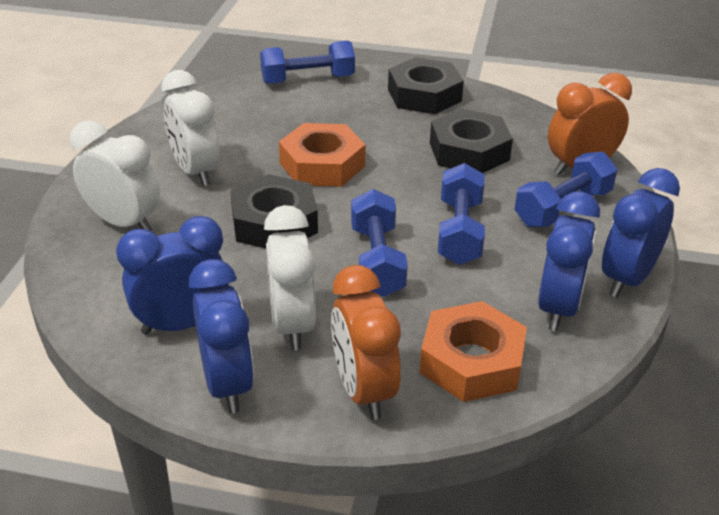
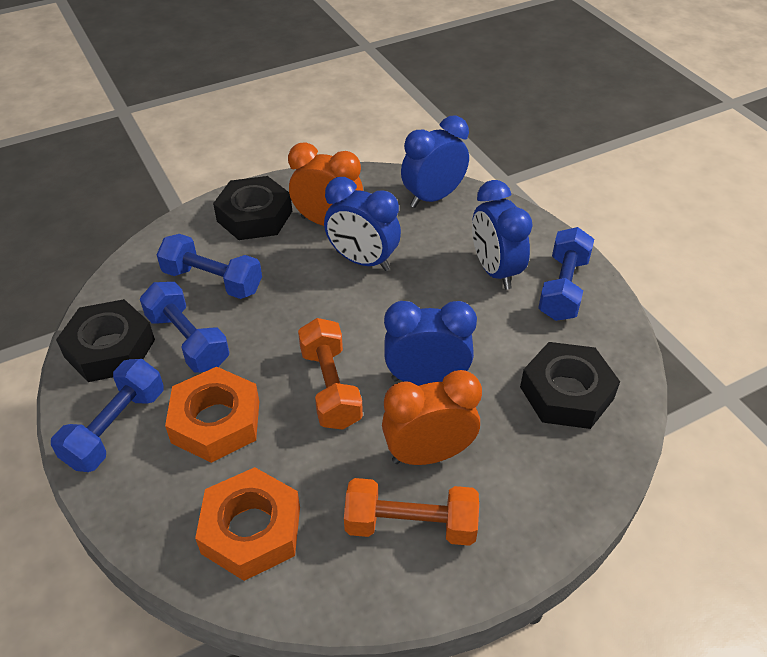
orange dumbbell: 0 -> 2
white clock: 3 -> 0

